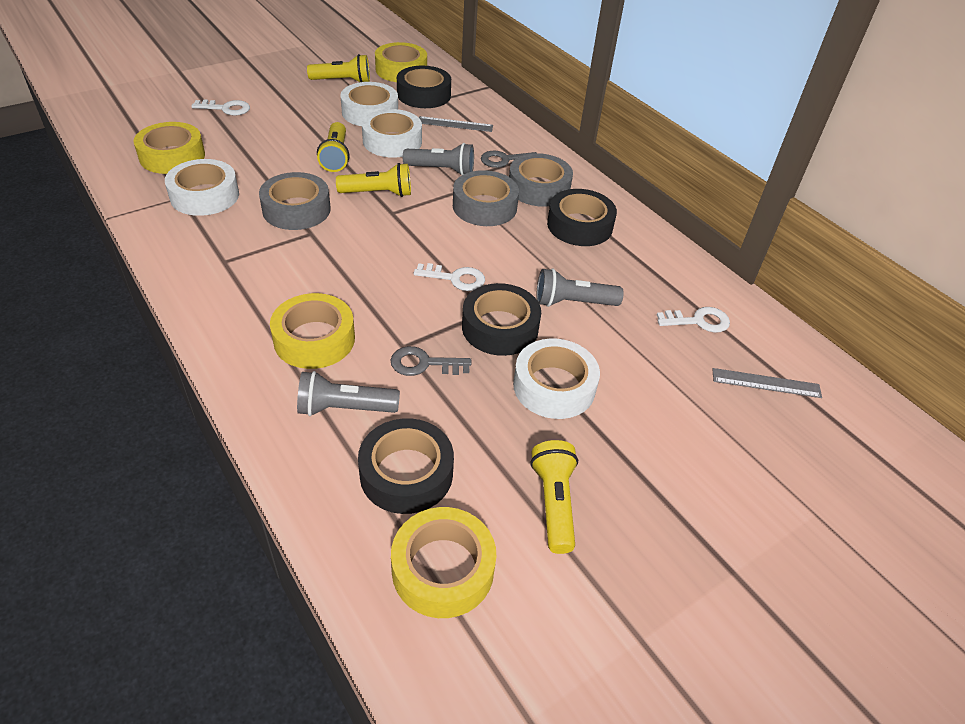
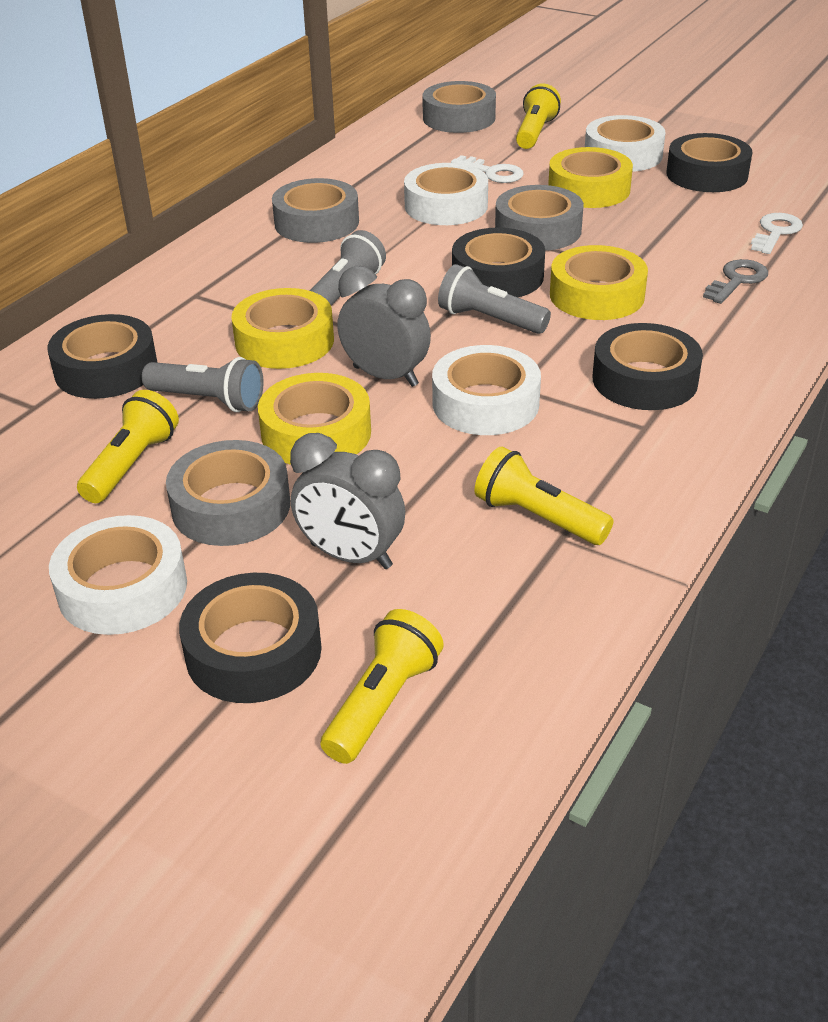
black tape: 4 -> 5
grey clock: 0 -> 2
grey key: 2 -> 1
grey ruler: 2 -> 0
grey tape: 3 -> 4
white key: 3 -> 2

